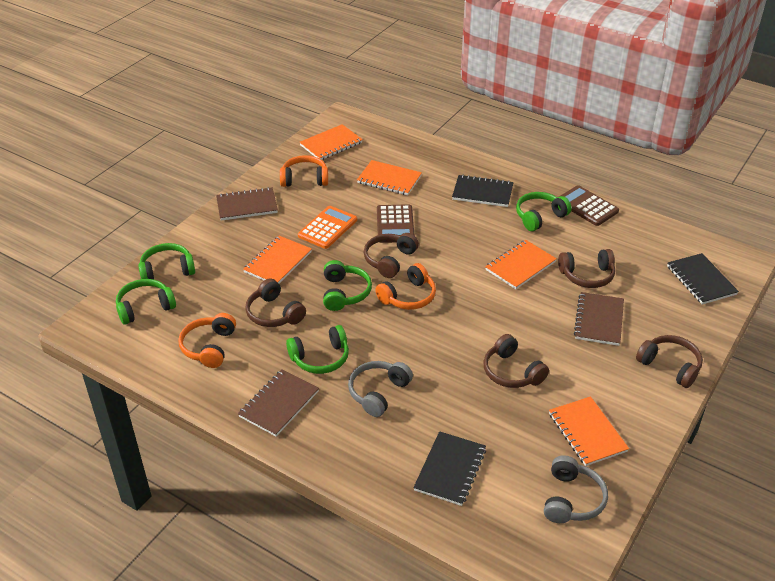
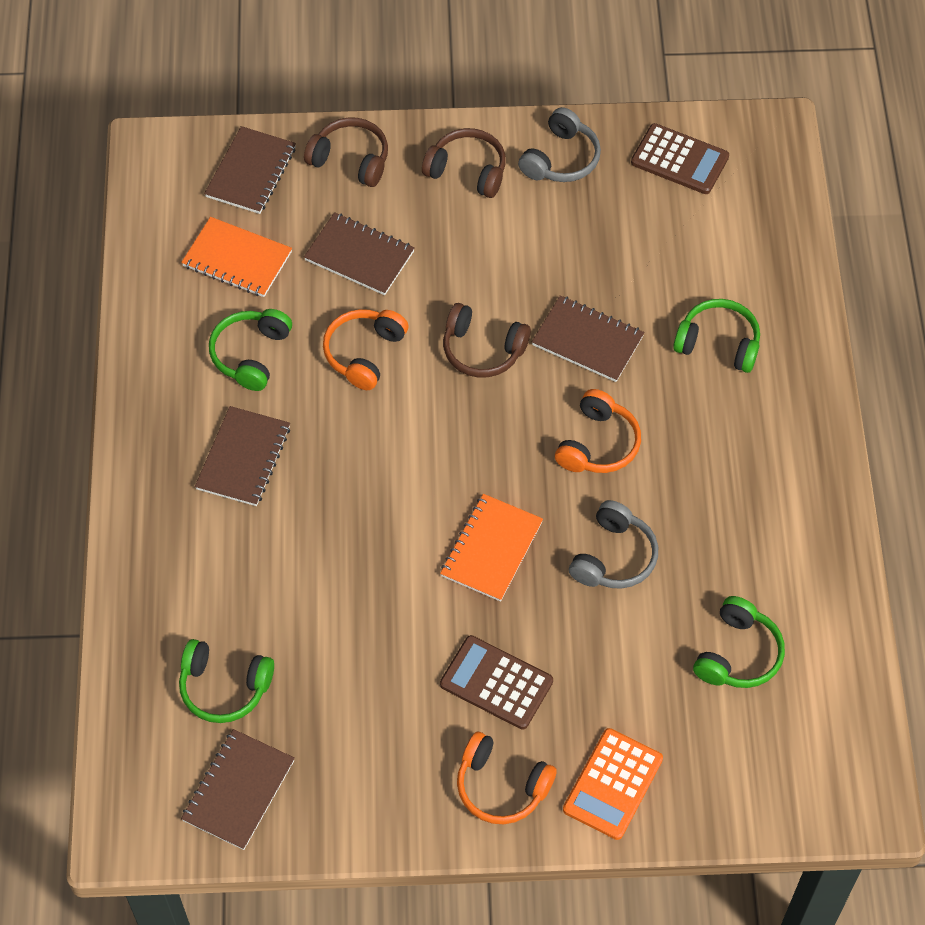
black notebook: 3 -> 0
brown headphones: 5 -> 3
brown notebook: 3 -> 5
green headphones: 5 -> 4
orange notebook: 5 -> 2

